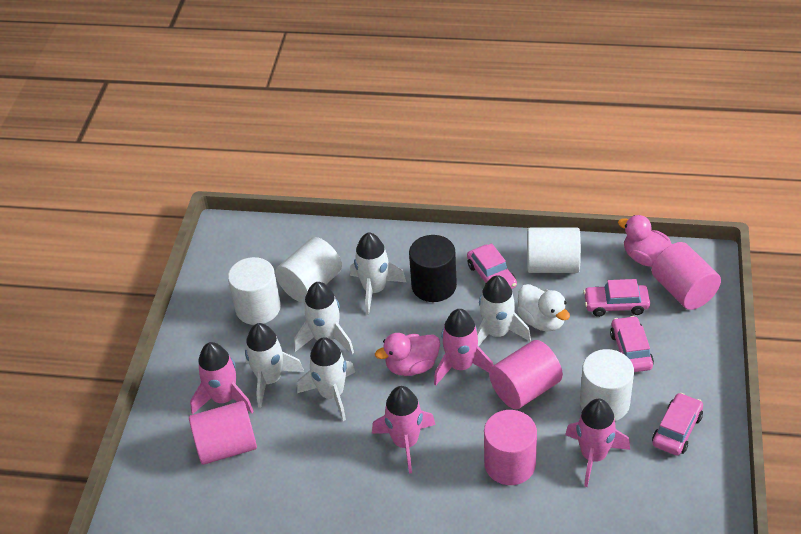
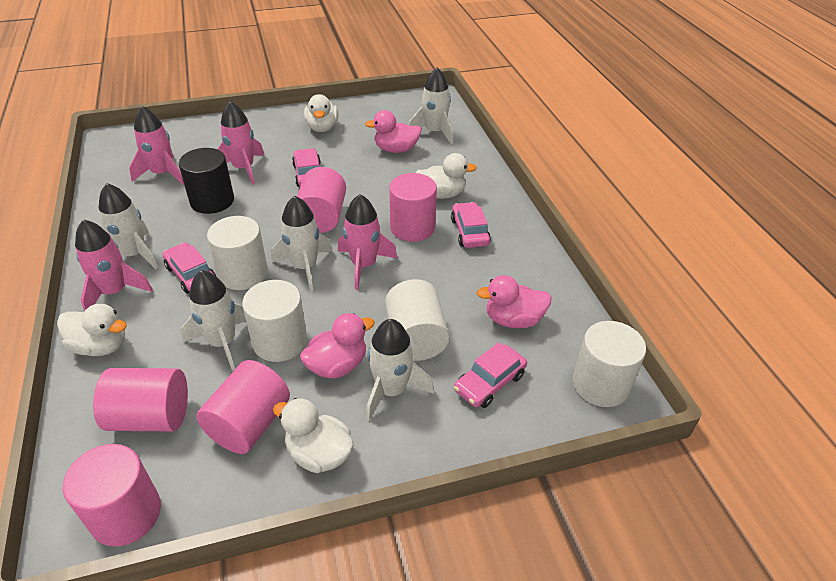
pink cylinder: 4 -> 5
pink duck: 2 -> 3
white duck: 1 -> 4

